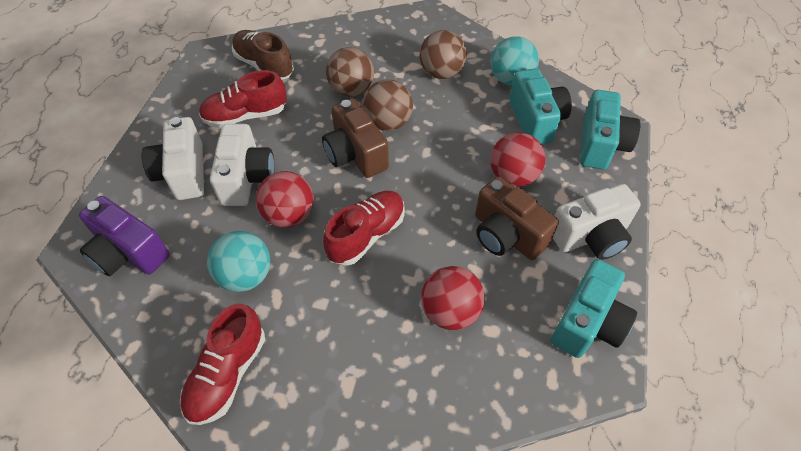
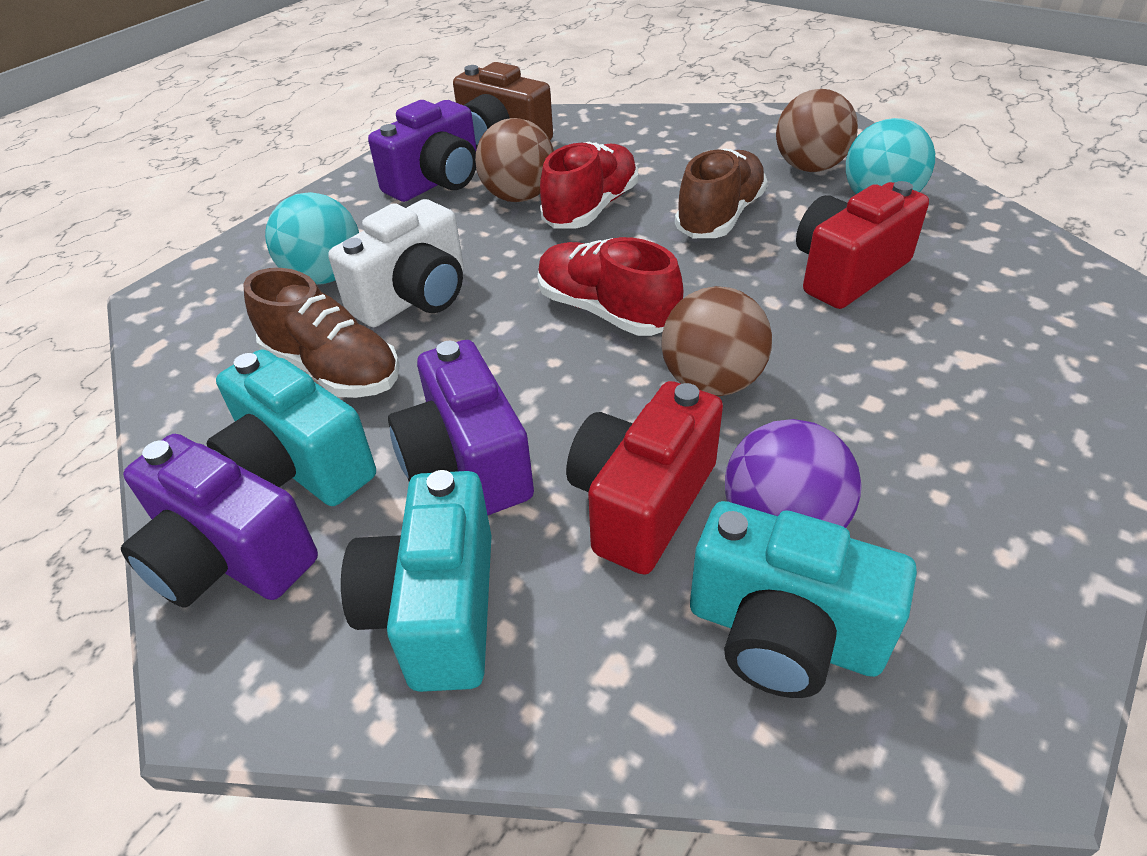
brown camera: 2 -> 1
brown shoe: 1 -> 2
purple ball: 0 -> 1
purple camera: 1 -> 3
red ball: 3 -> 0
red camera: 0 -> 2
red shoe: 3 -> 2
white camera: 3 -> 1

